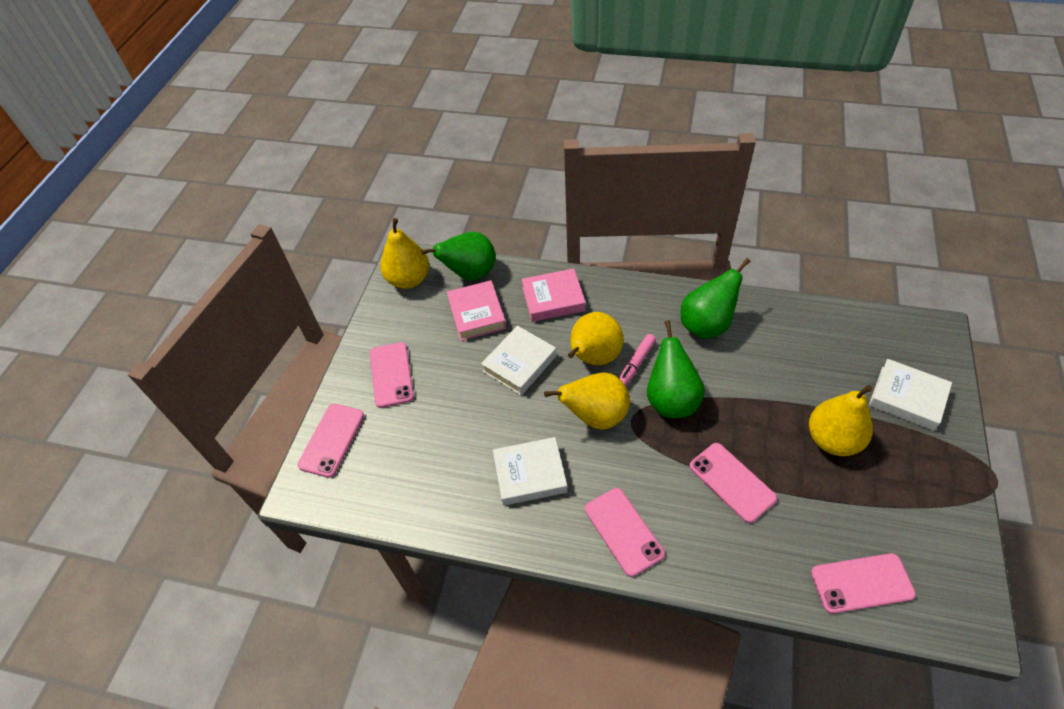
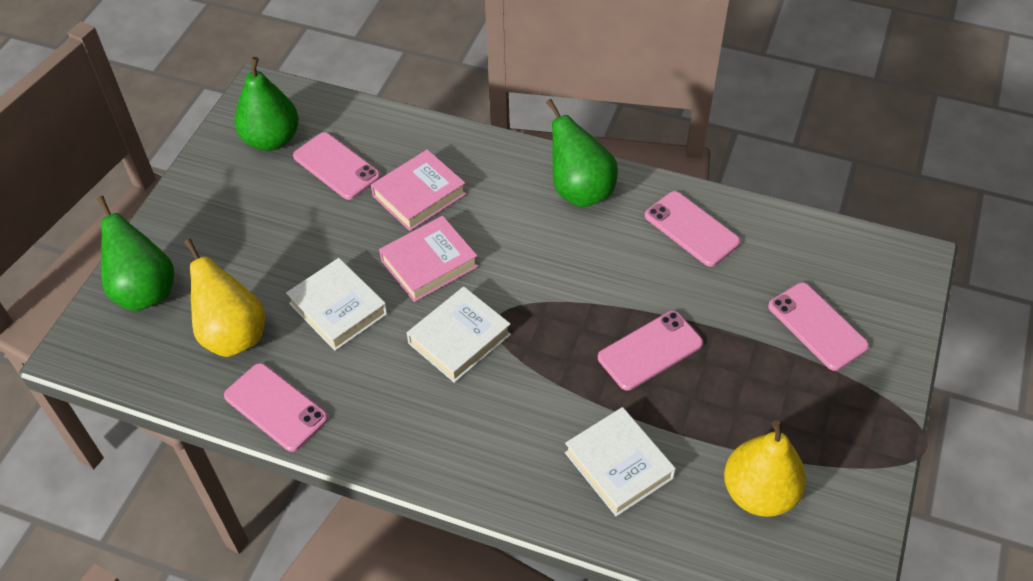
pink marker: 1 -> 0
yellow pear: 4 -> 2

